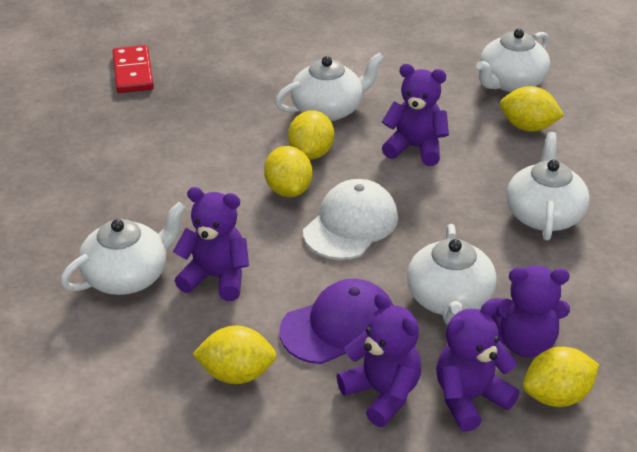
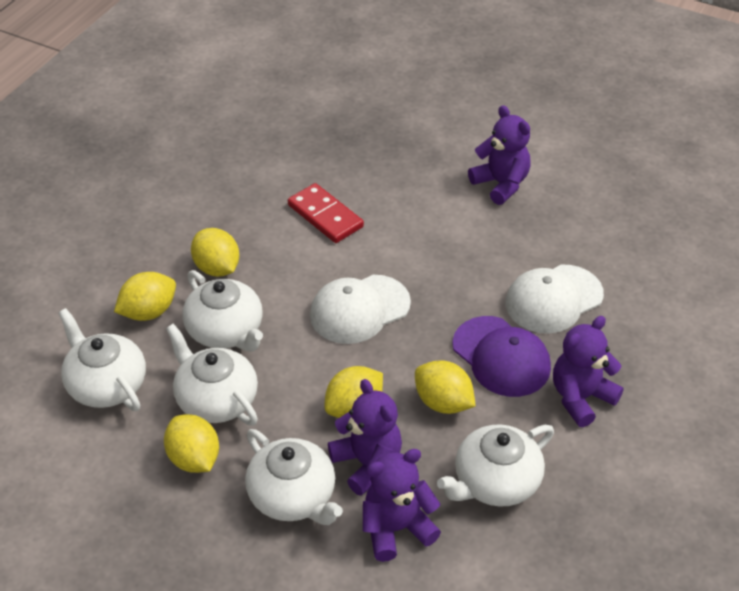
purple teddy bear: 5 -> 4
white cap: 1 -> 2

